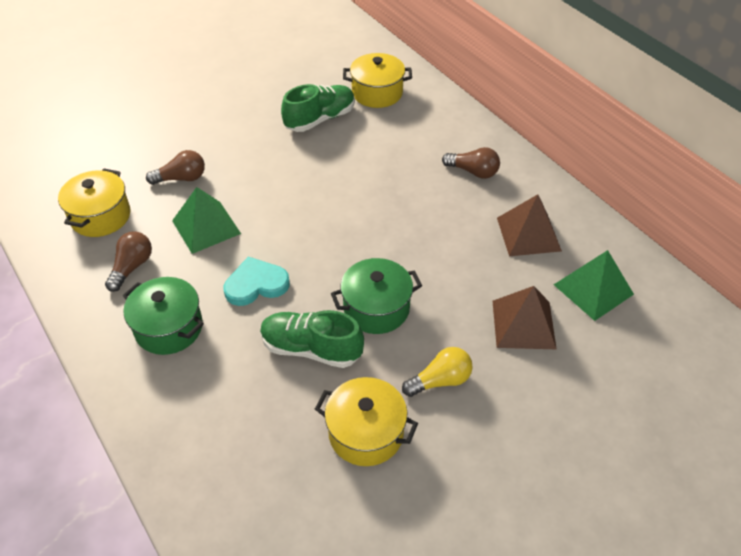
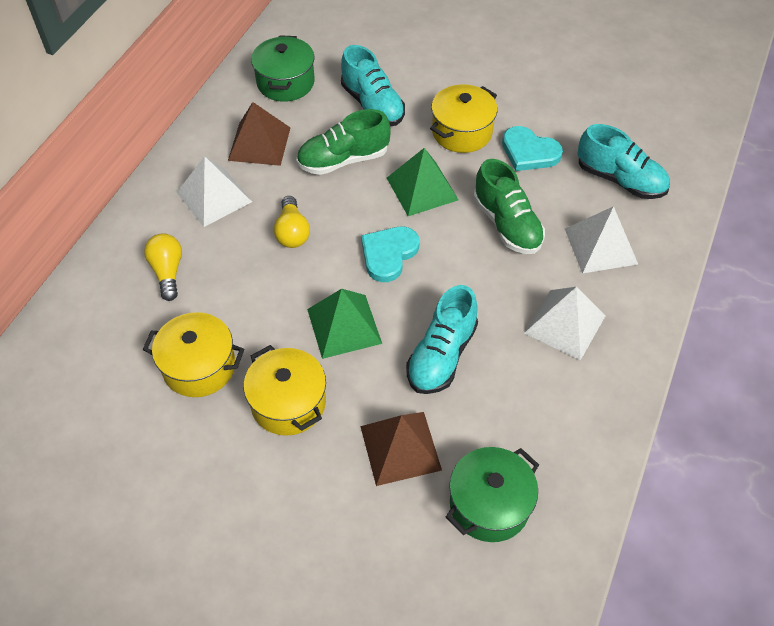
brown light bulb: 3 -> 0
turquoise heart: 1 -> 2
turquoise shoe: 0 -> 3
white pyramid: 0 -> 3
yellow light bulb: 1 -> 2

